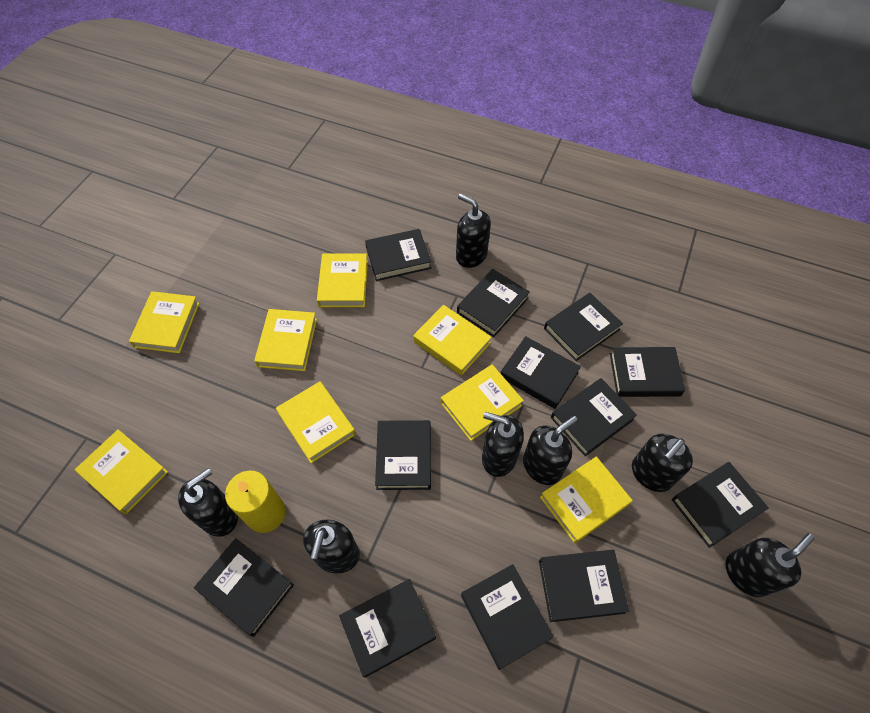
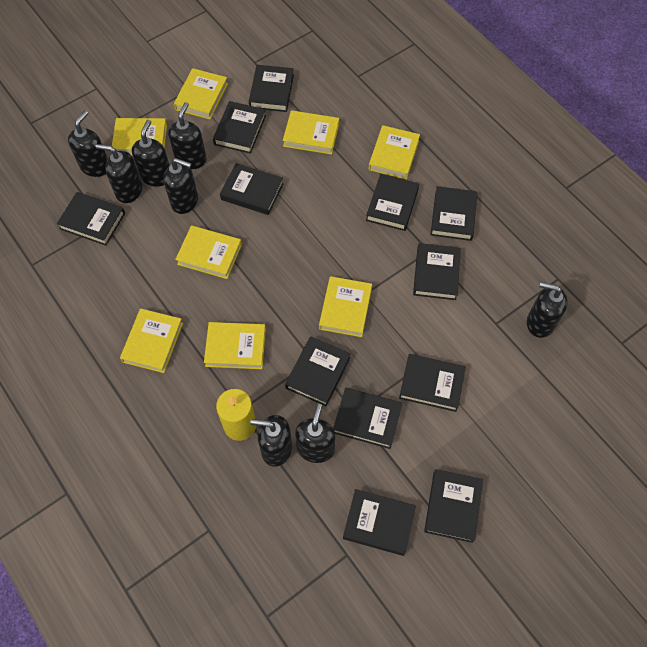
black soap dispenser: 7 -> 8

